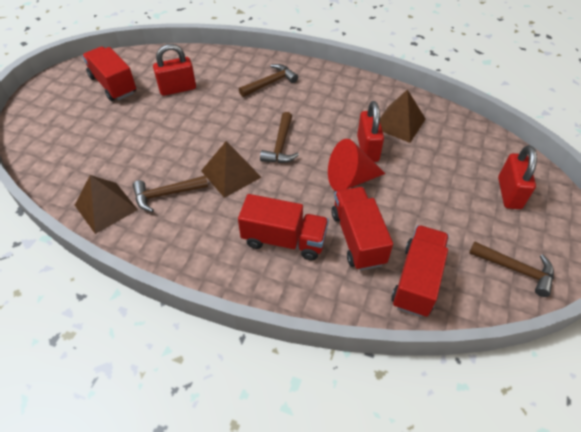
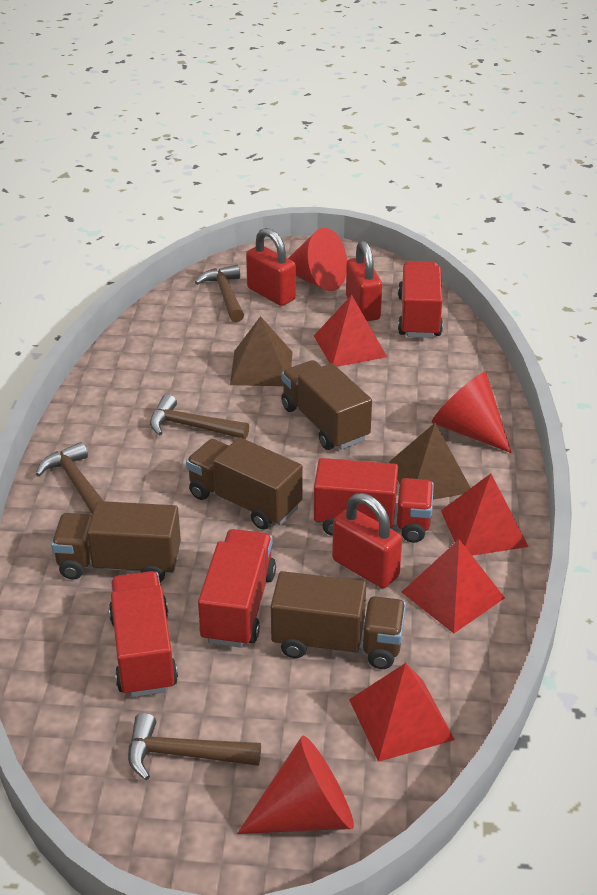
brown pyramid: 3 -> 2
brown truck: 0 -> 4
red cone: 1 -> 3
red pyramid: 0 -> 4

